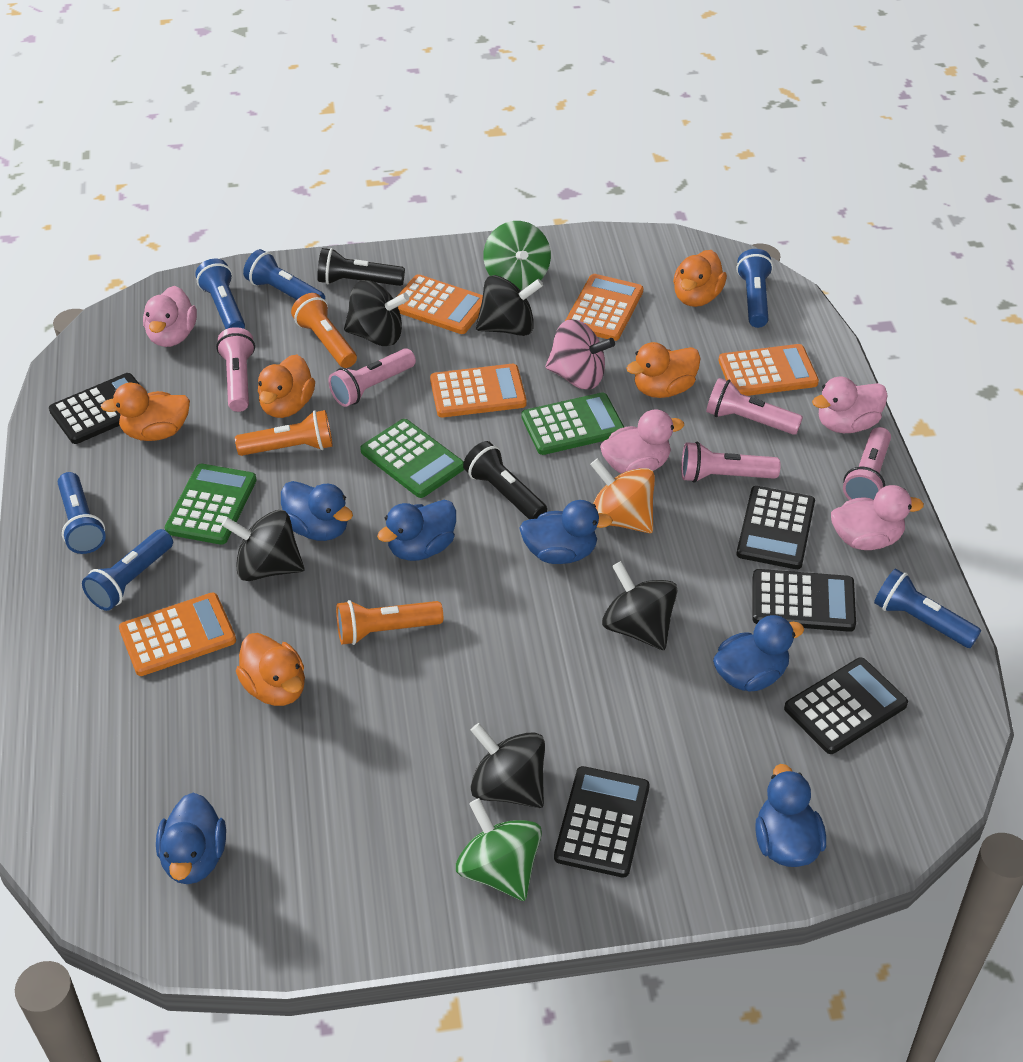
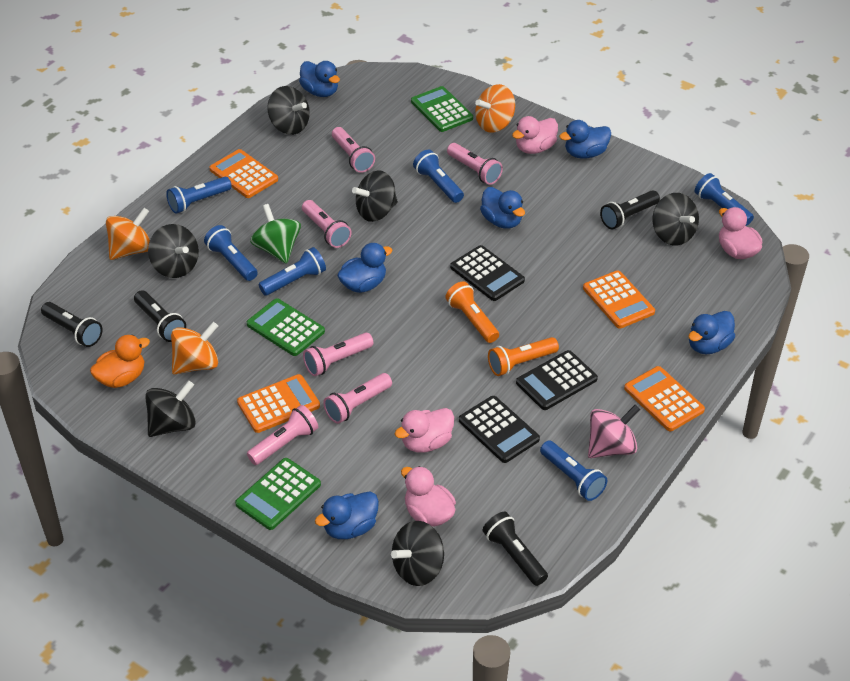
black calculator: 5 -> 3
black flashlight: 2 -> 4
black spinning top: 5 -> 6
green spinning top: 2 -> 1
orange calculator: 5 -> 4
orange duck: 5 -> 1
orange flashlight: 3 -> 2
orange spinning top: 1 -> 3
pink flashlight: 5 -> 6

